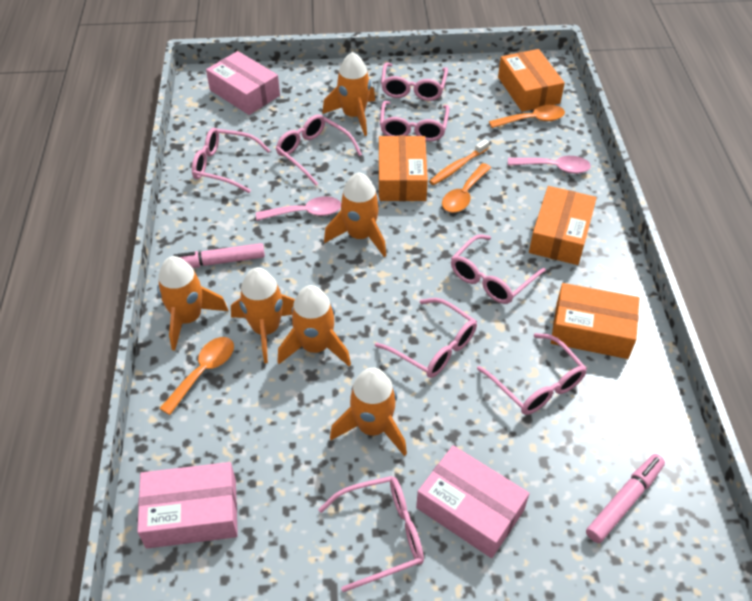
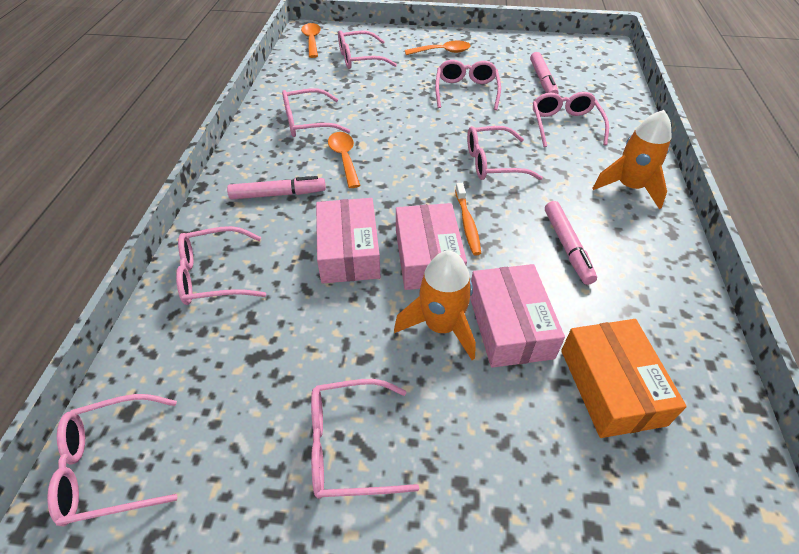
orange box: 4 -> 1
orange rocket: 6 -> 2
pink marker: 2 -> 3
pink spoon: 2 -> 0

